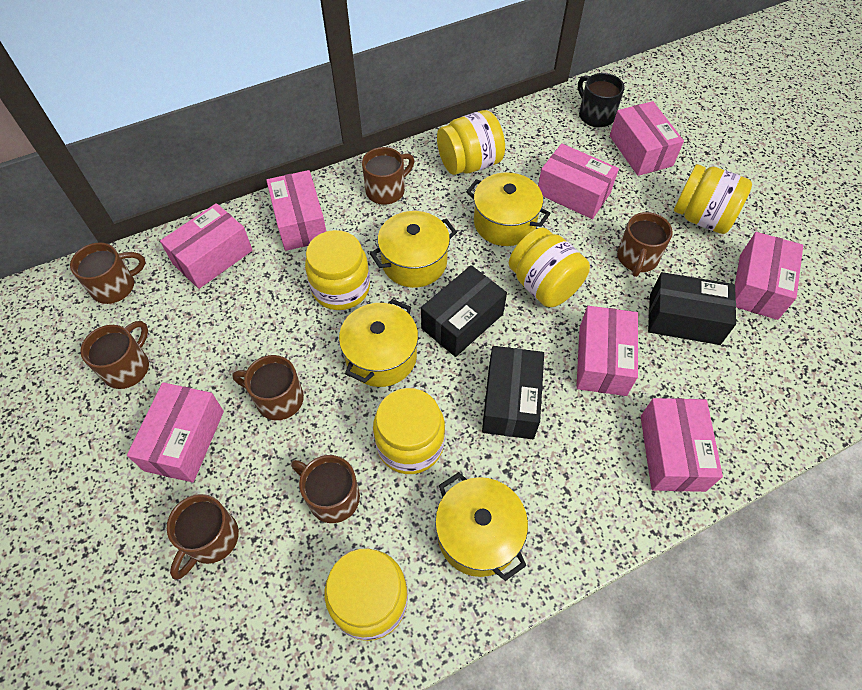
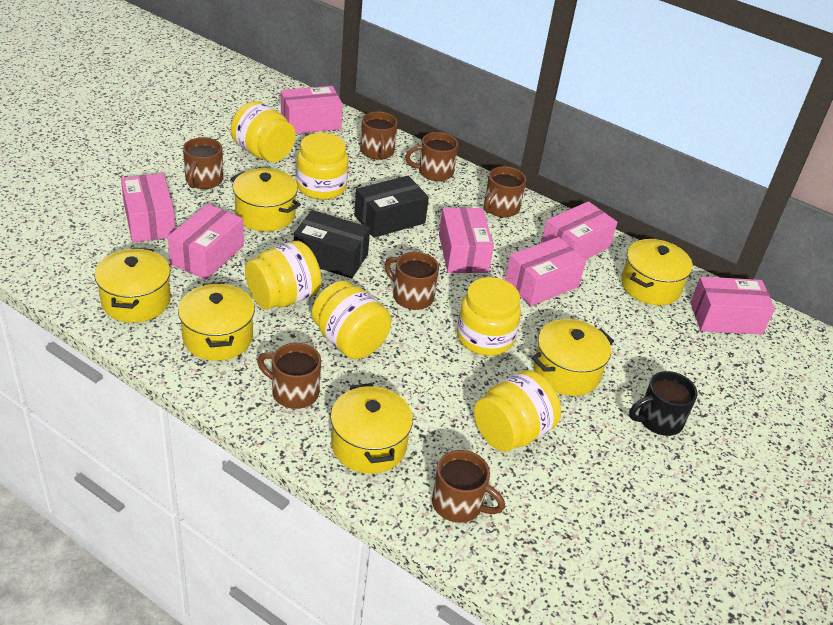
black box: 3 -> 2
pink box: 8 -> 7
yellow pot: 4 -> 6

